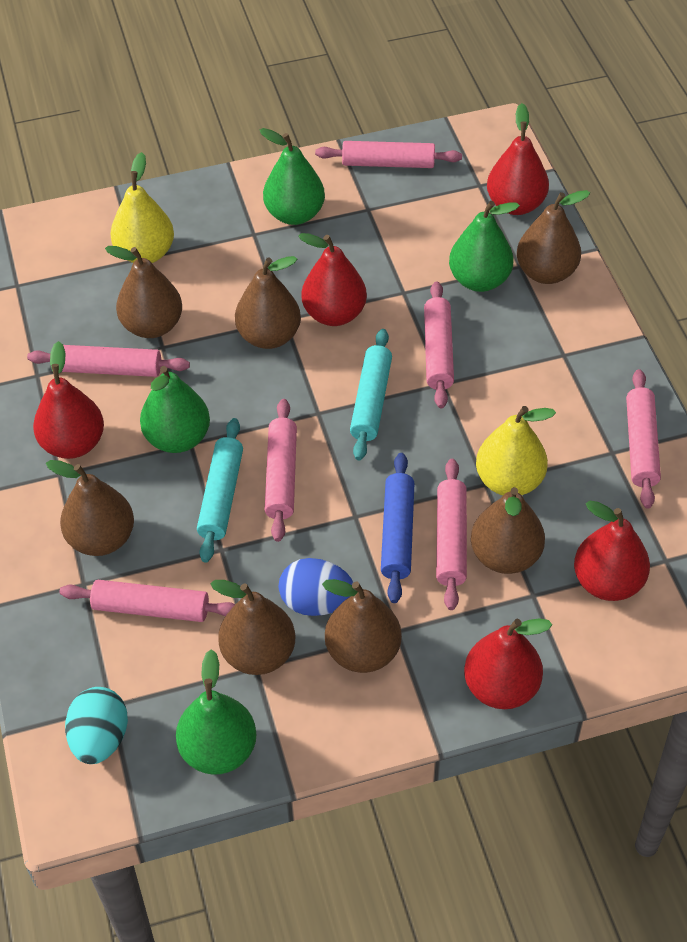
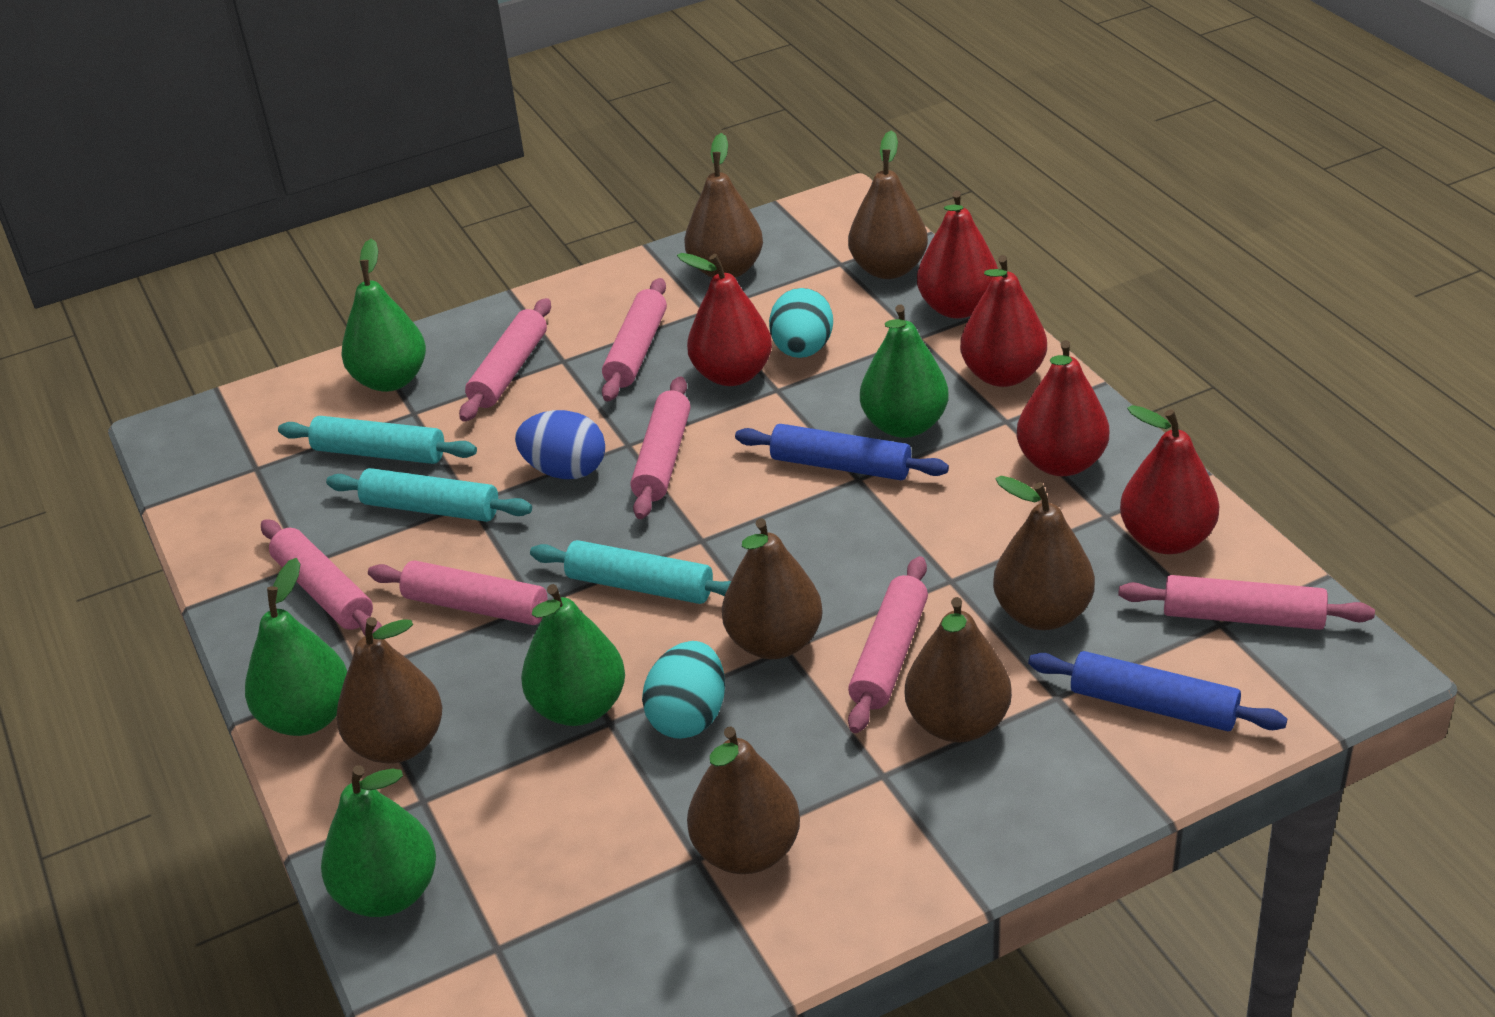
blue rolling pin: 1 -> 2
green pear: 4 -> 5
turquoise egg: 1 -> 2
turquoise rolling pin: 2 -> 3
yellow pear: 2 -> 0

